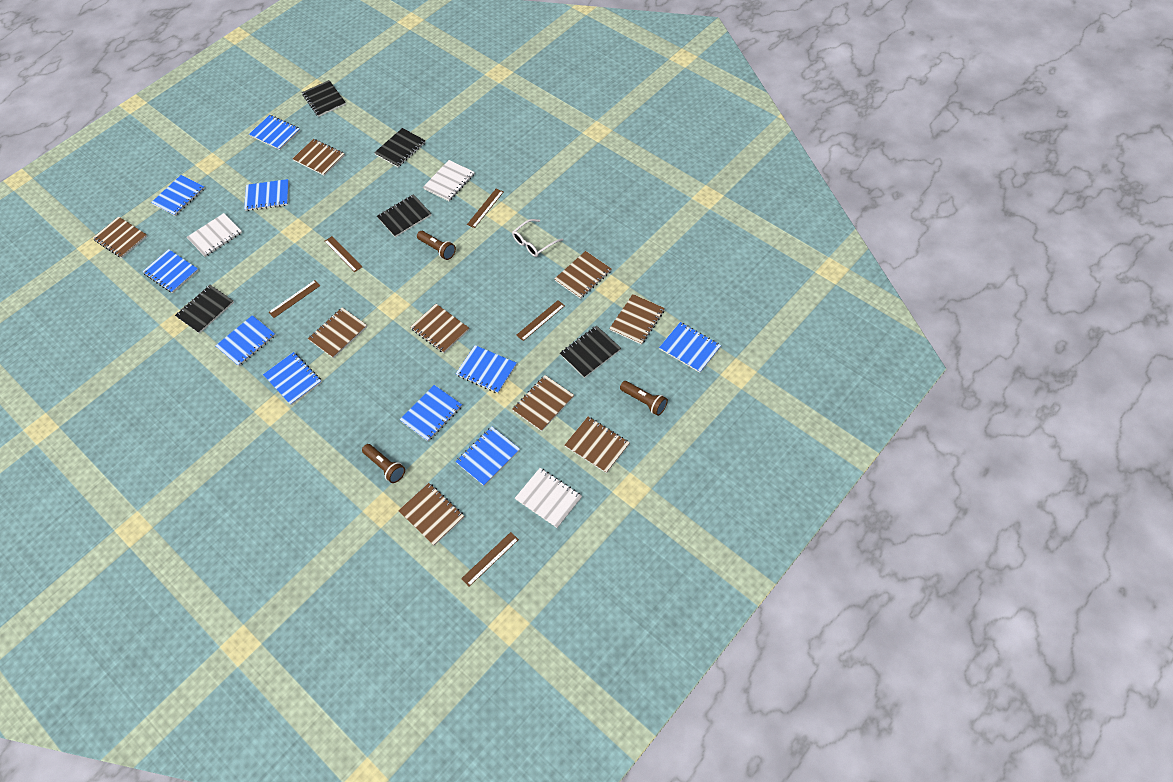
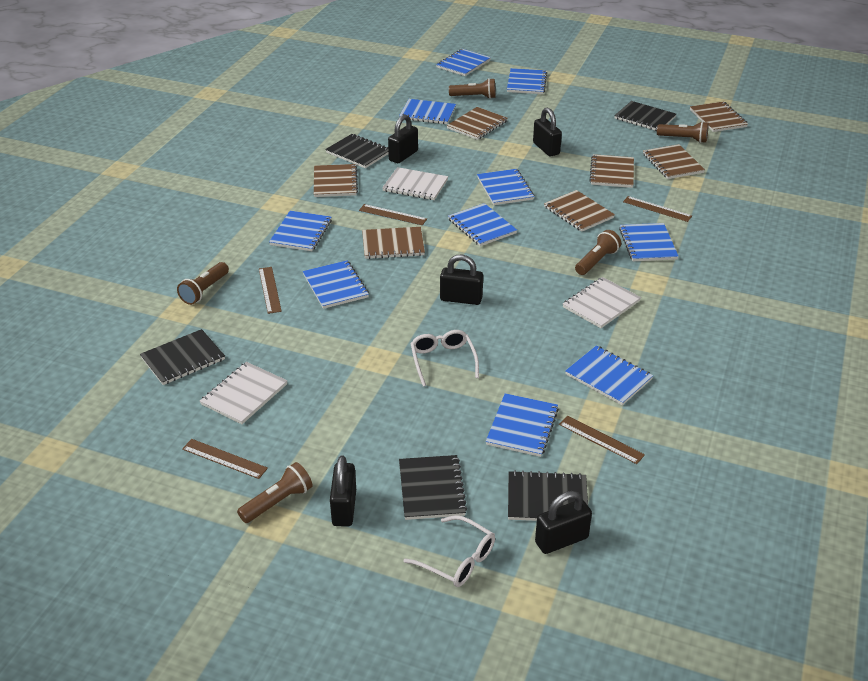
black padlock: 0 -> 5
brown flashlight: 3 -> 5
brown notebook: 9 -> 7
white glasses: 1 -> 2

